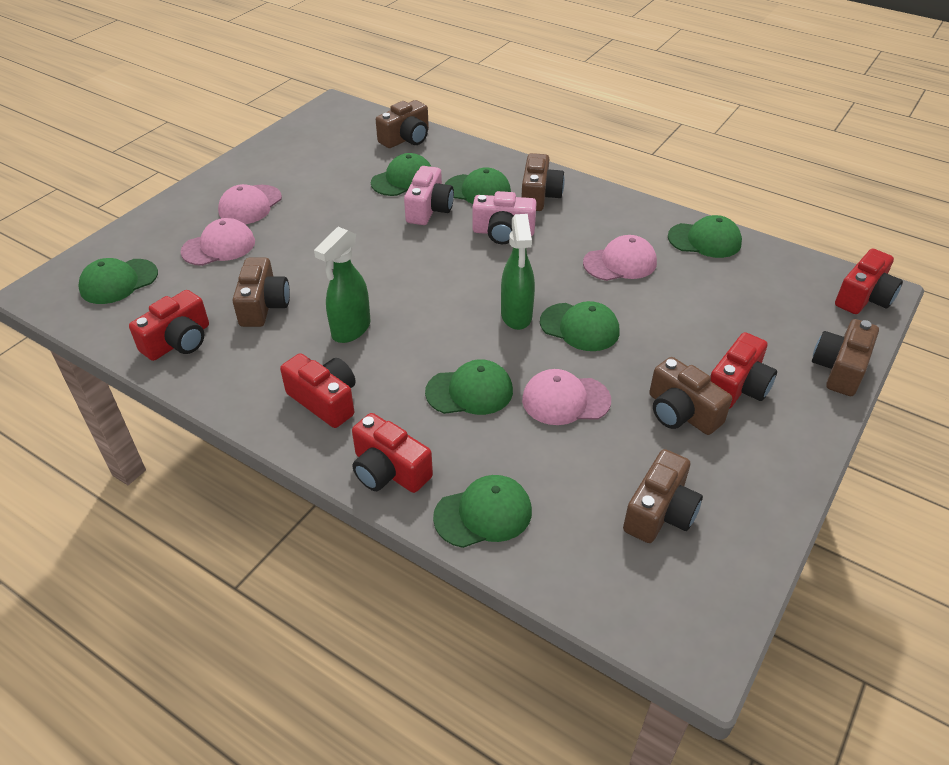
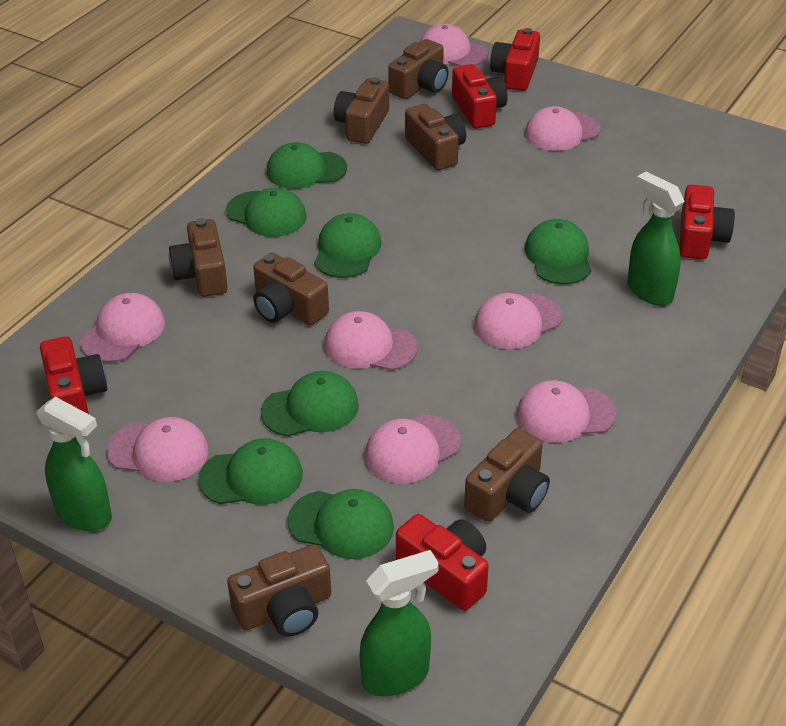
brown camera: 6 -> 7
green spray bottle: 2 -> 3
pink camera: 2 -> 0
pink cap: 4 -> 8

